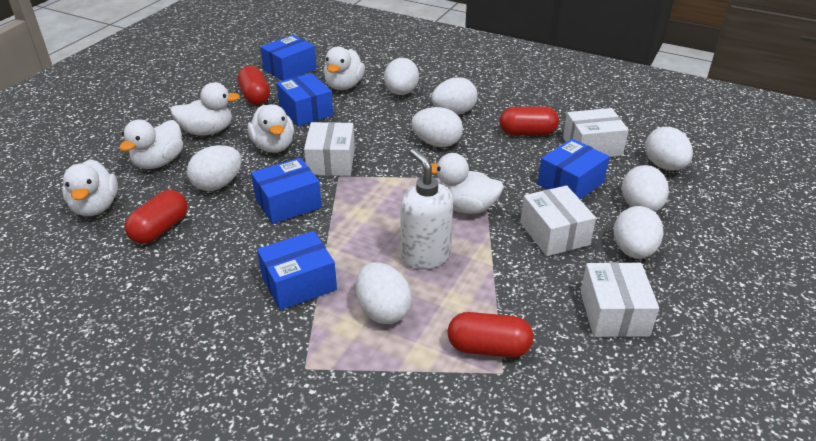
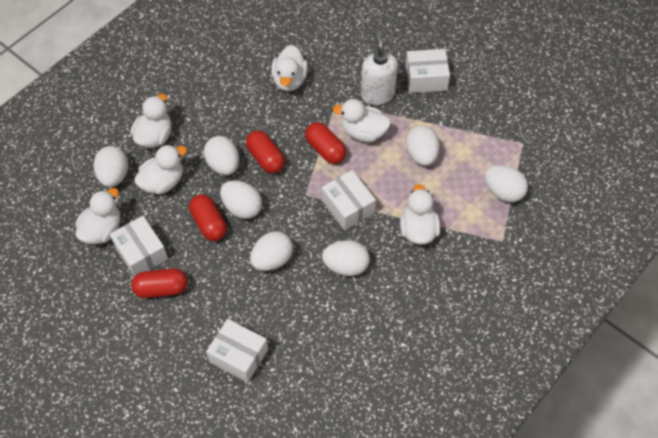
blue box: 5 -> 0
white egg: 8 -> 7

